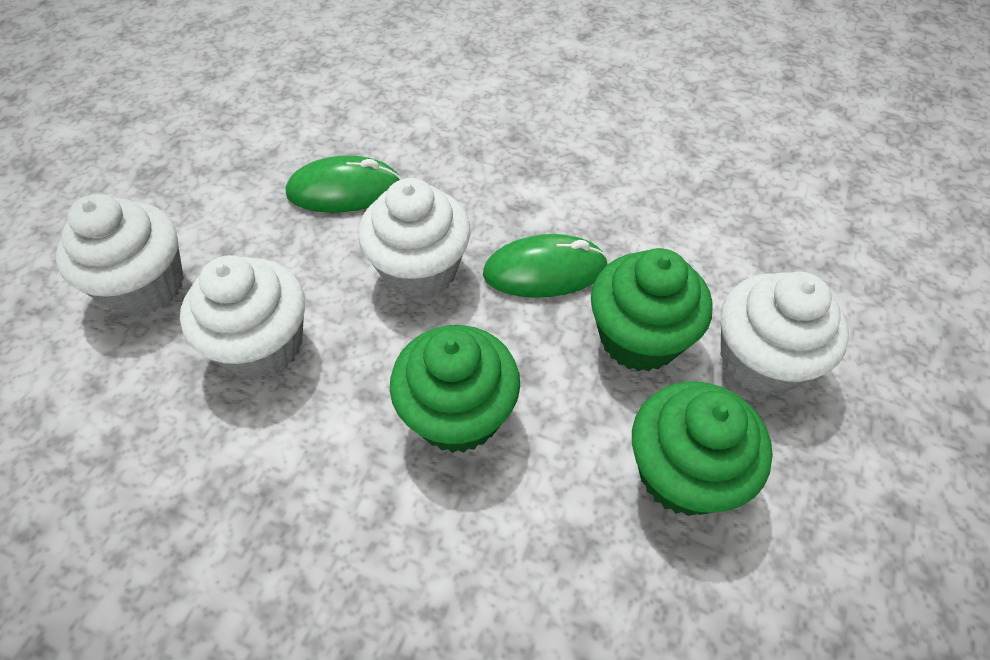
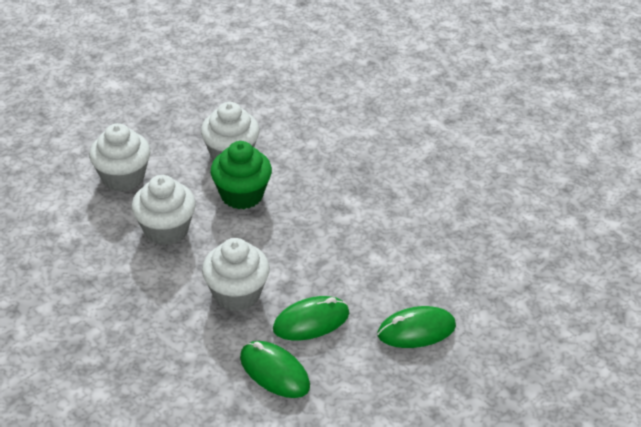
green cupcake: 3 -> 1
green mouse: 2 -> 3

